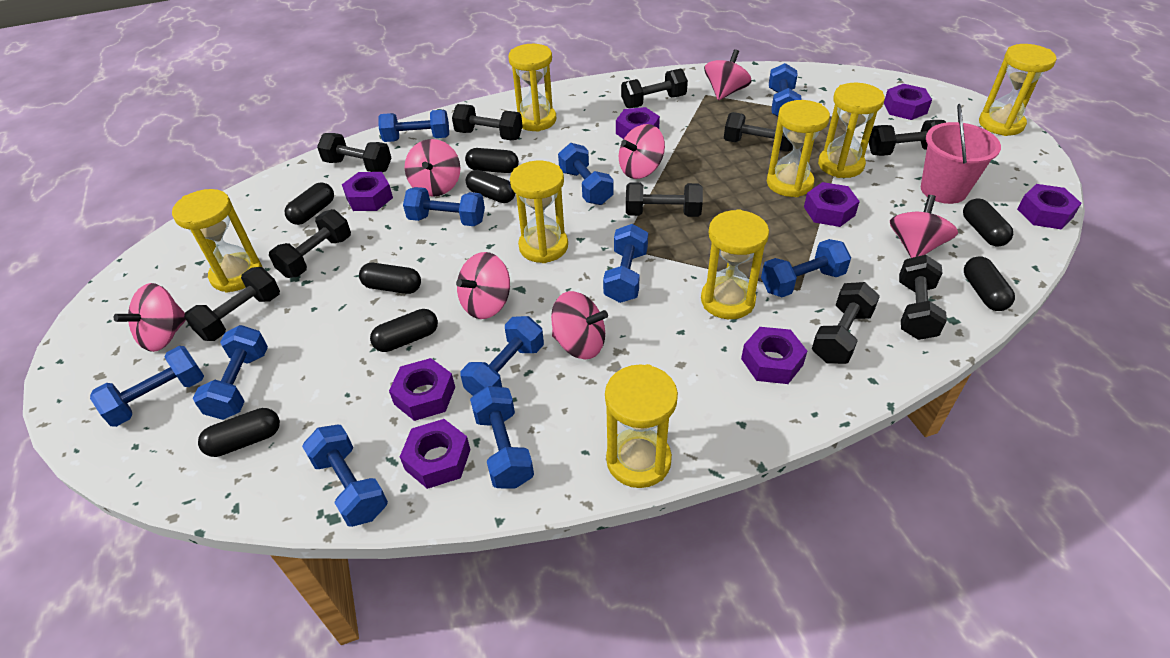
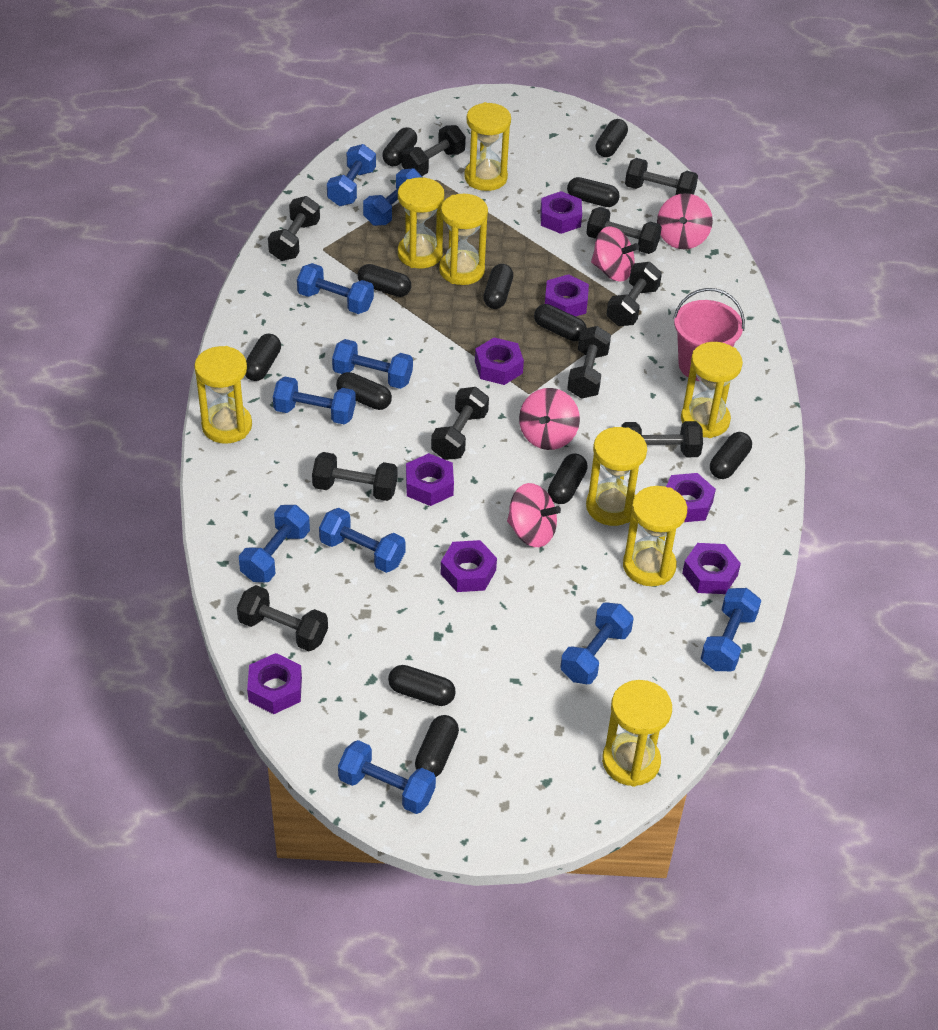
black capsule: 8 -> 12
blue dumbbell: 11 -> 10
pink spinning top: 7 -> 4

